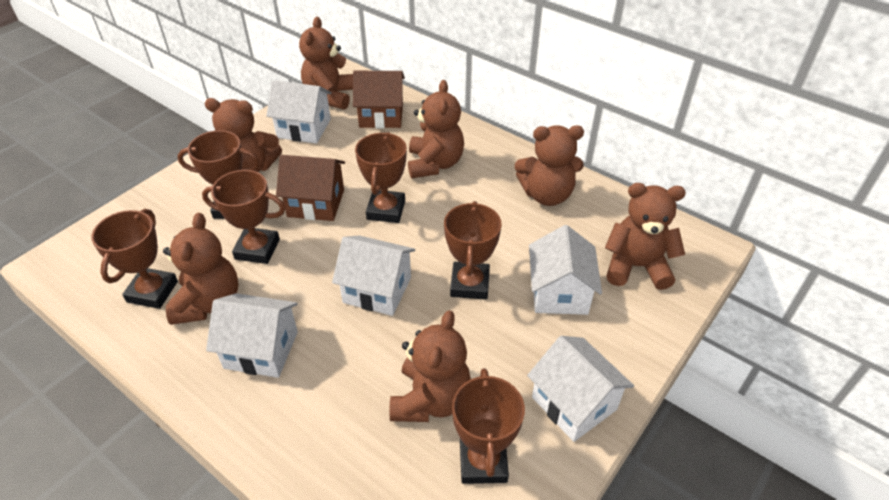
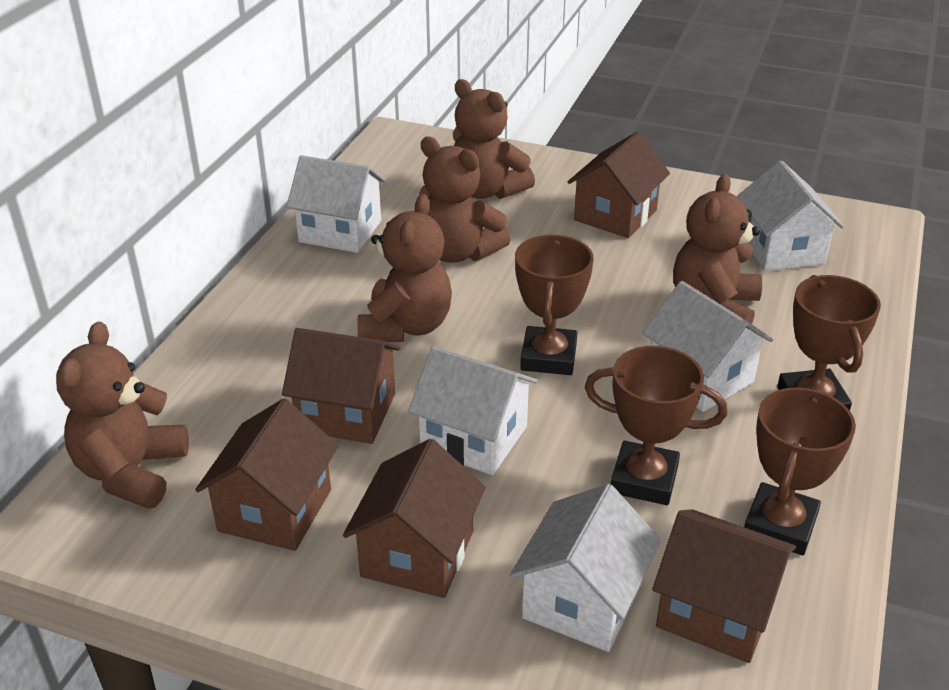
brown house: 2 -> 5
brown teddy bear: 7 -> 5
brown trophy: 6 -> 4

